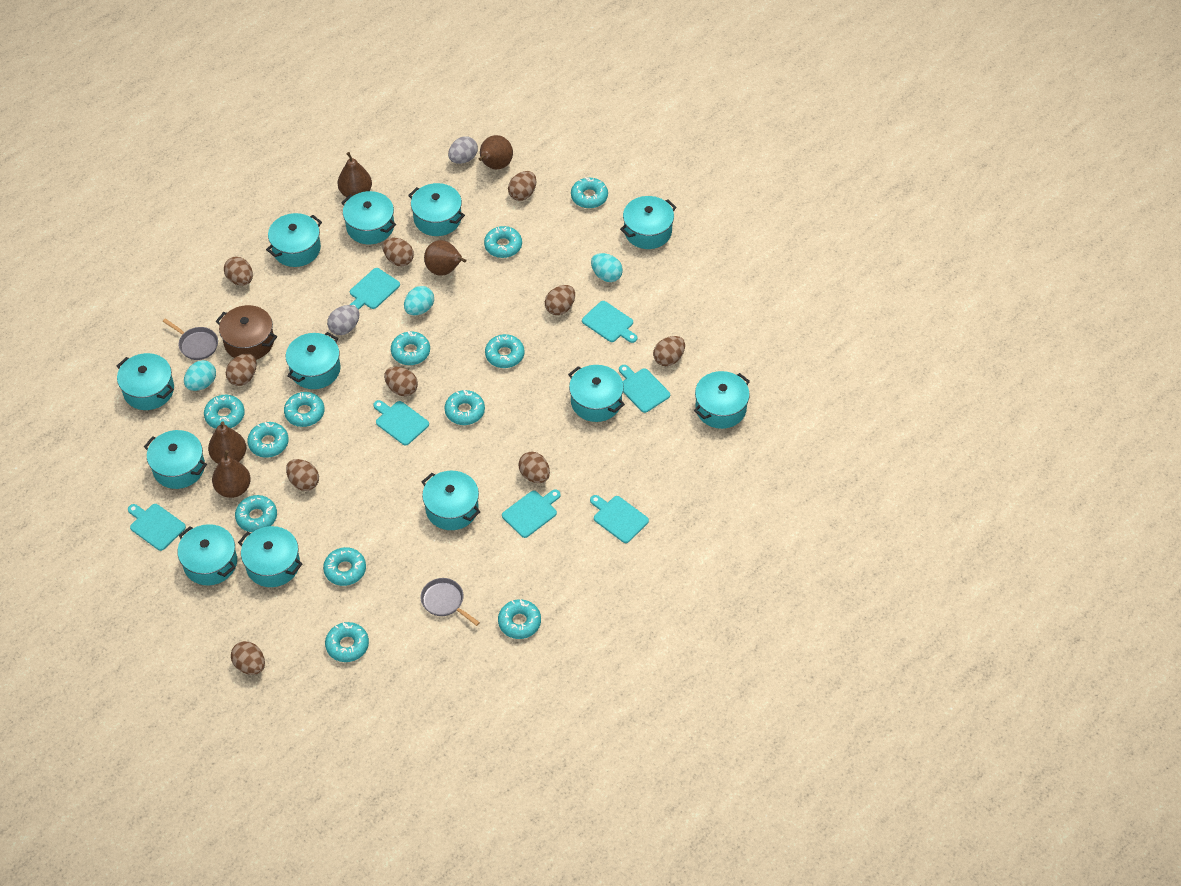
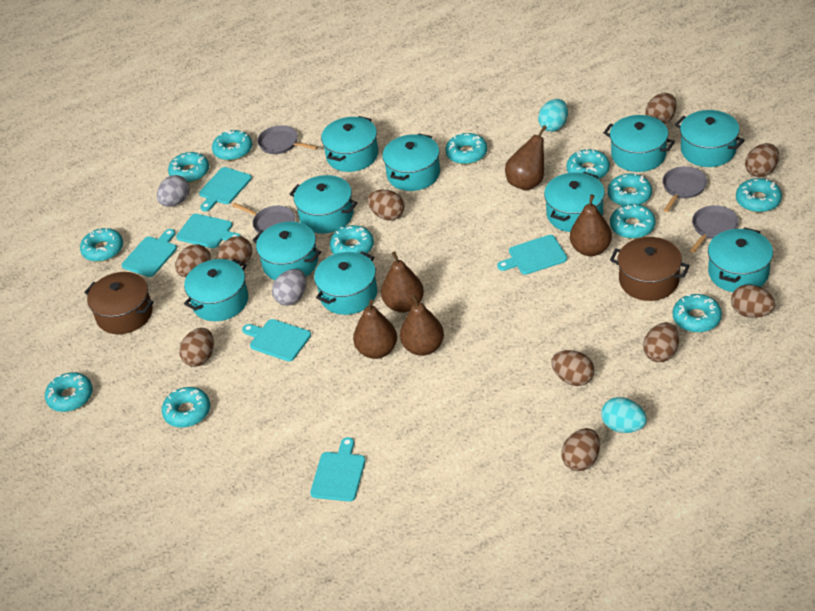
brown pot: 1 -> 2
grey pan: 2 -> 4
turquoise cutting board: 7 -> 6
turquoise egg: 3 -> 2
turquoise pot: 12 -> 10

